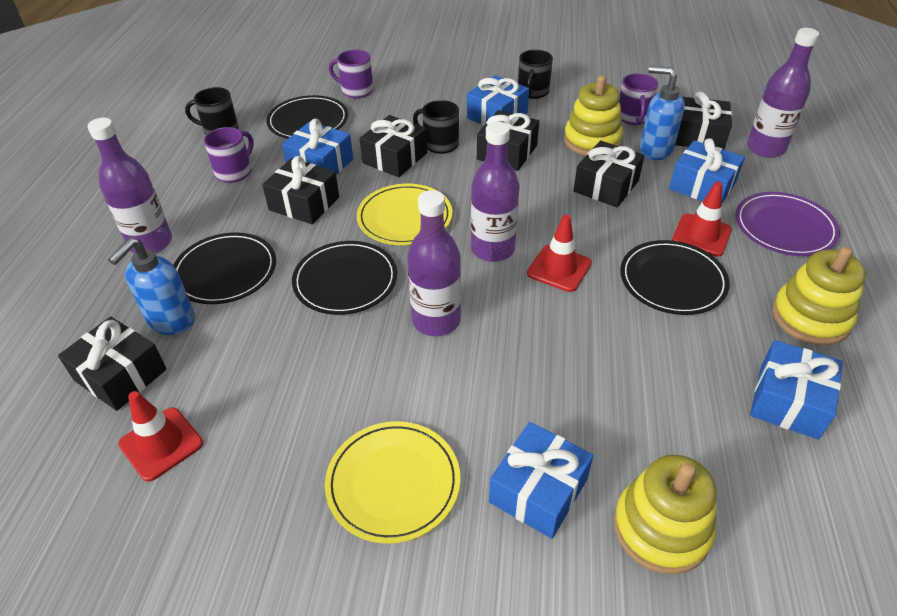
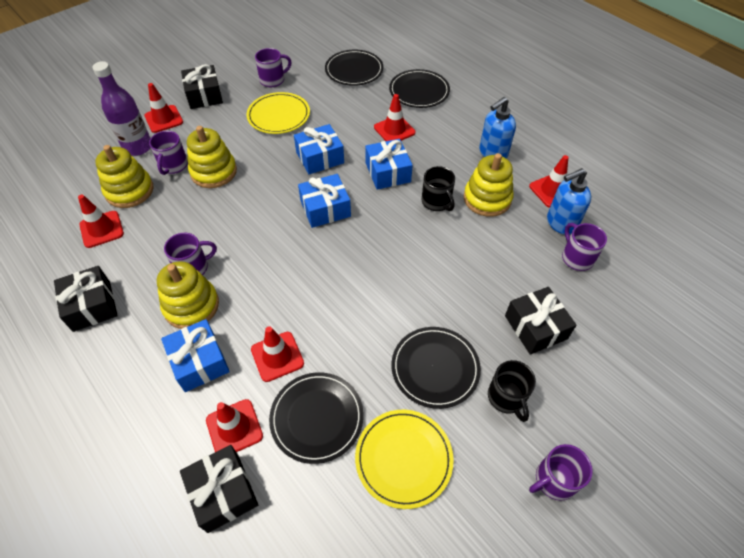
black gift: 6 -> 4
black mug: 3 -> 2
blue gift: 5 -> 4
purple bottle: 4 -> 1
purple mug: 3 -> 5
purple plate: 1 -> 0
red traffic cone: 3 -> 6
yellow stacking toy: 3 -> 4

